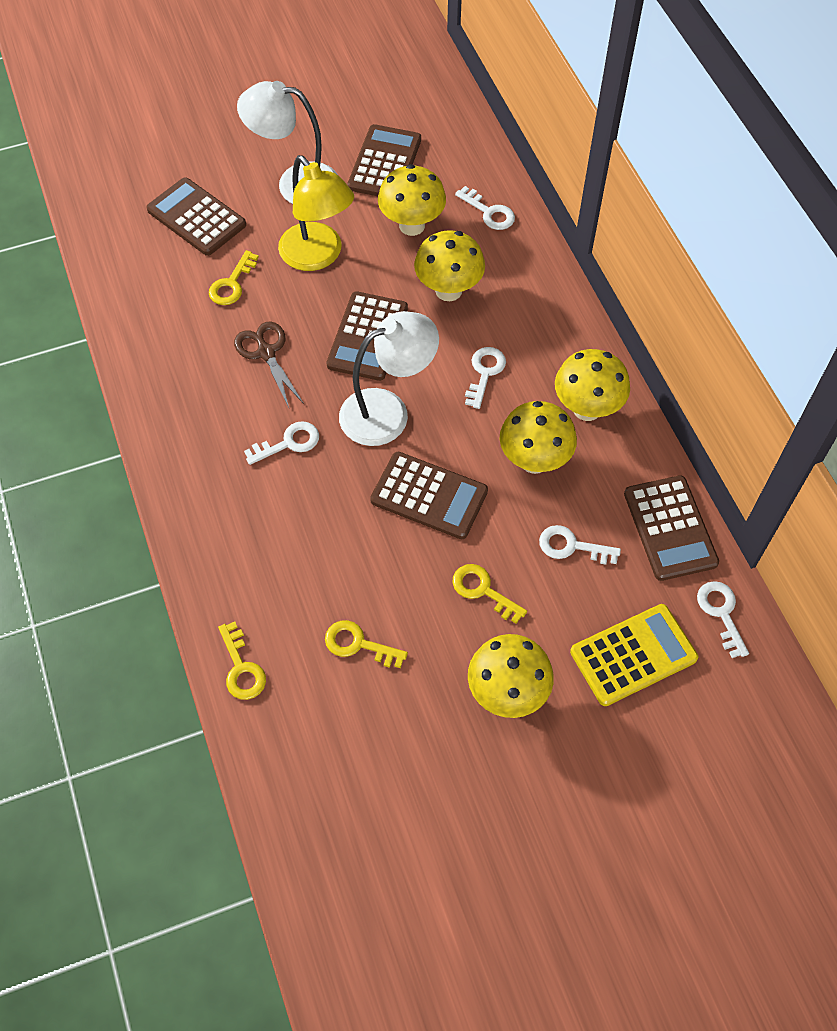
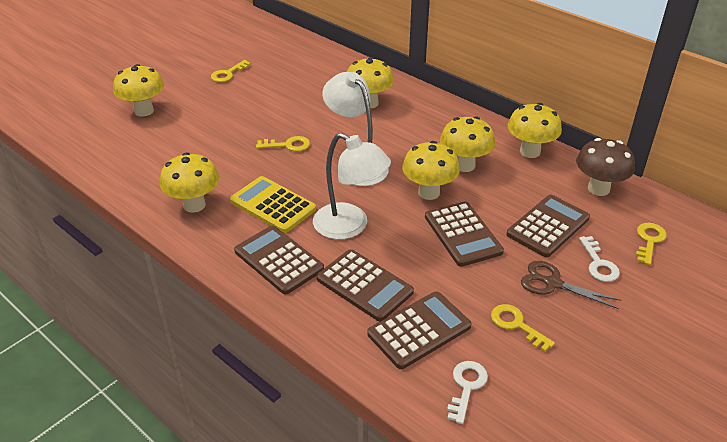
brown mushroom: 0 -> 1
white key: 5 -> 2
yellow lamp: 1 -> 0
yellow mushroom: 5 -> 6

